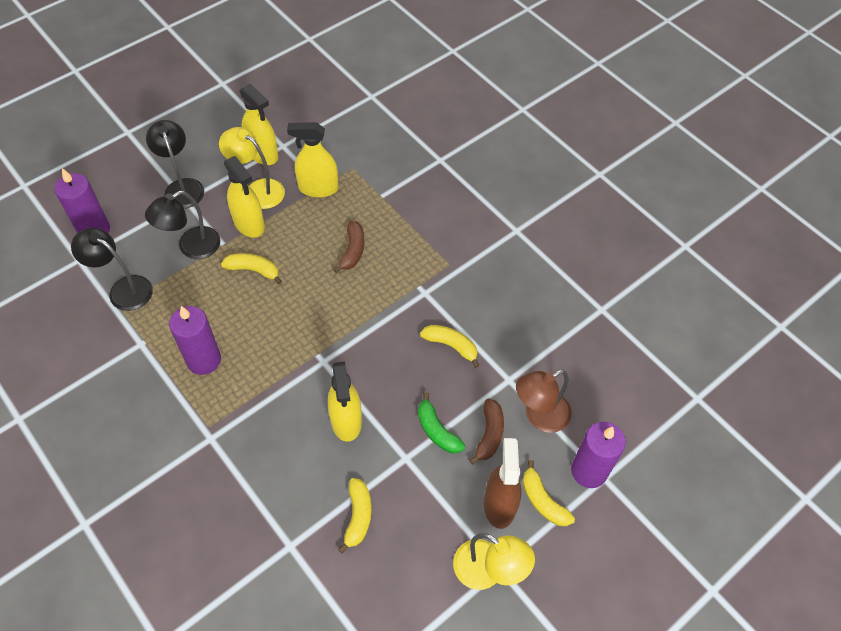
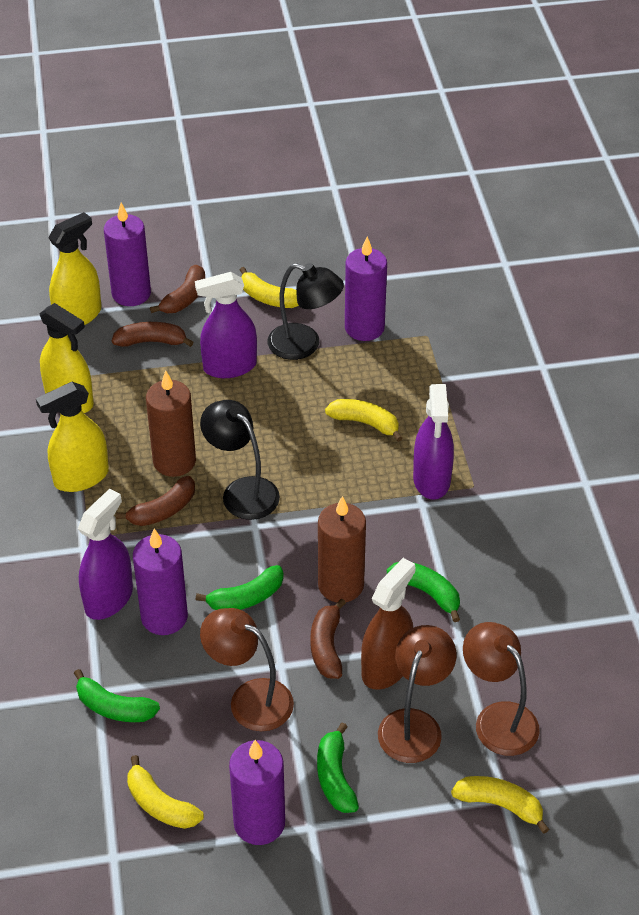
black lamp: 3 -> 2
brown banana: 2 -> 4
brown candle: 0 -> 2
brown lamp: 1 -> 3
green banana: 1 -> 4
purple candle: 3 -> 4
purple spray bottle: 0 -> 3
yellow lamp: 2 -> 0
yellow spray bottle: 4 -> 3

